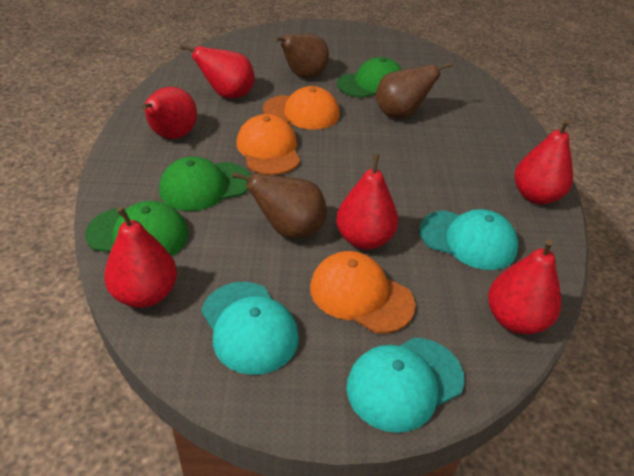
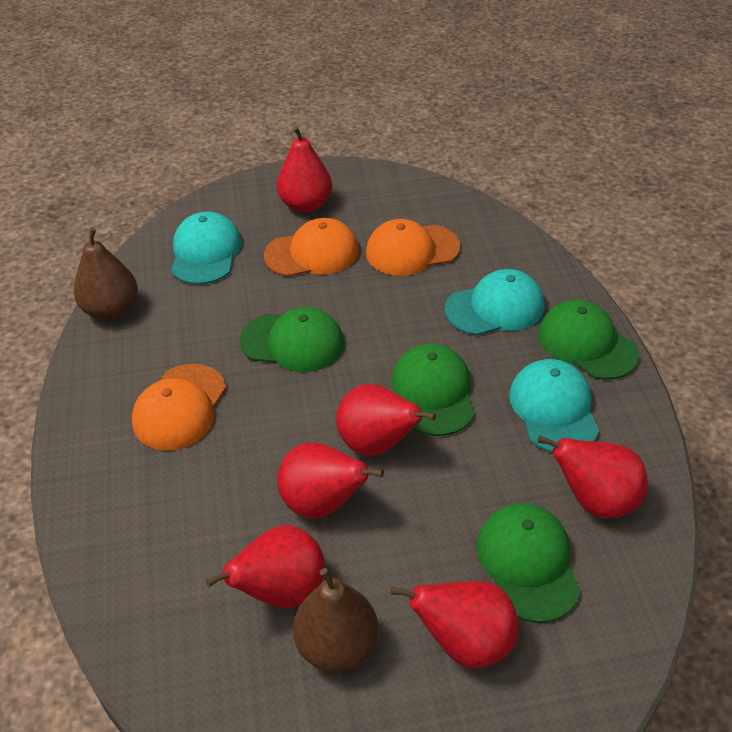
brown pear: 3 -> 2
green cap: 3 -> 4

